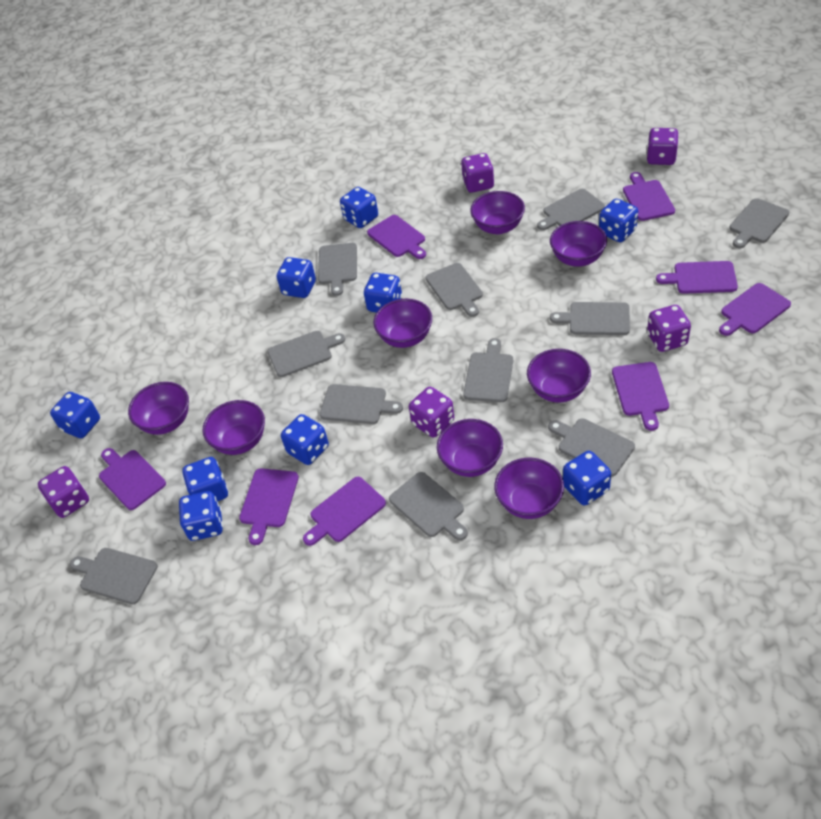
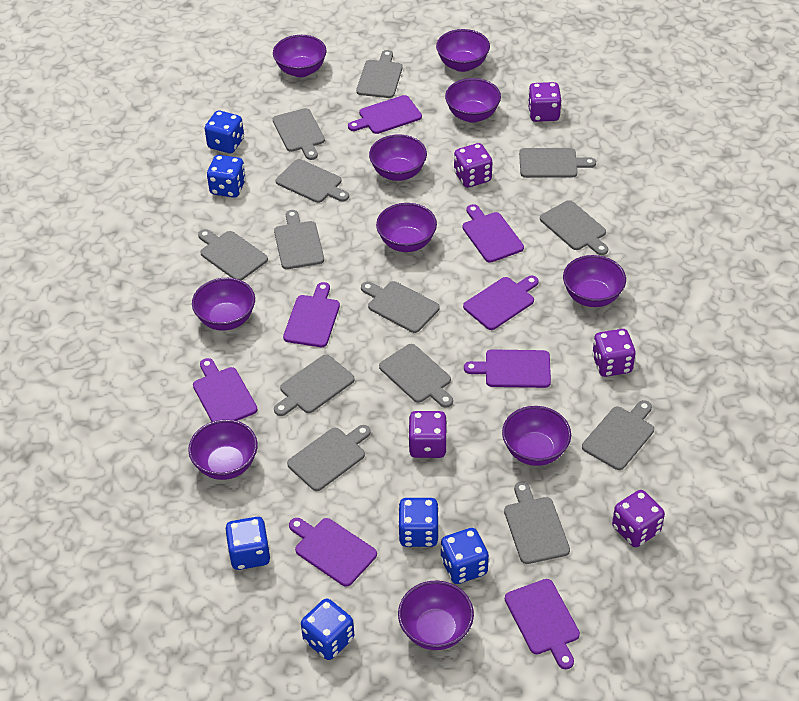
blue dice: 9 -> 6
grey cutting board: 11 -> 13
purple bowl: 8 -> 10

